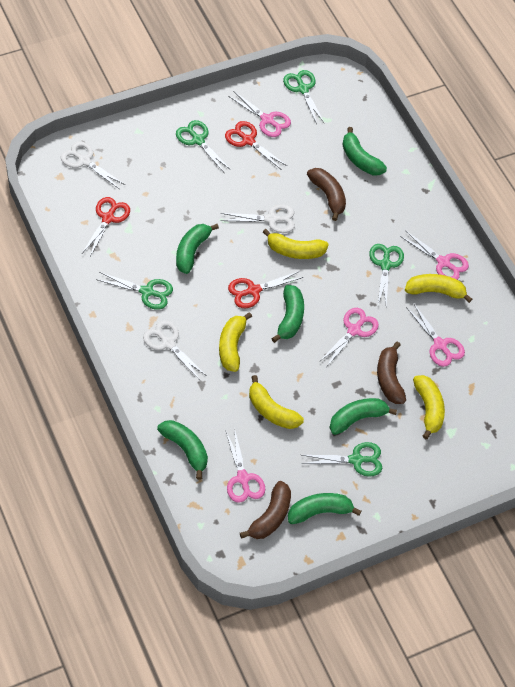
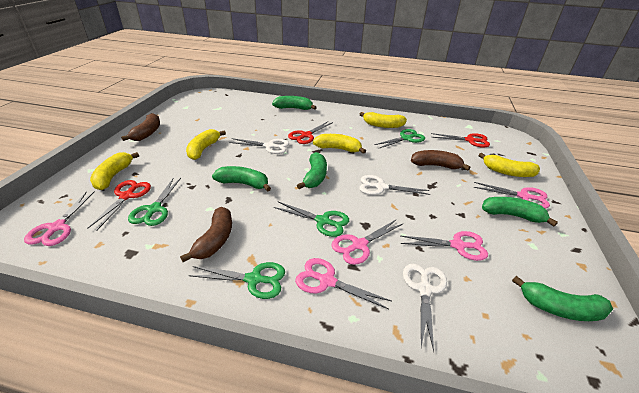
green banana: 6 -> 5
green scissors: 5 -> 4

